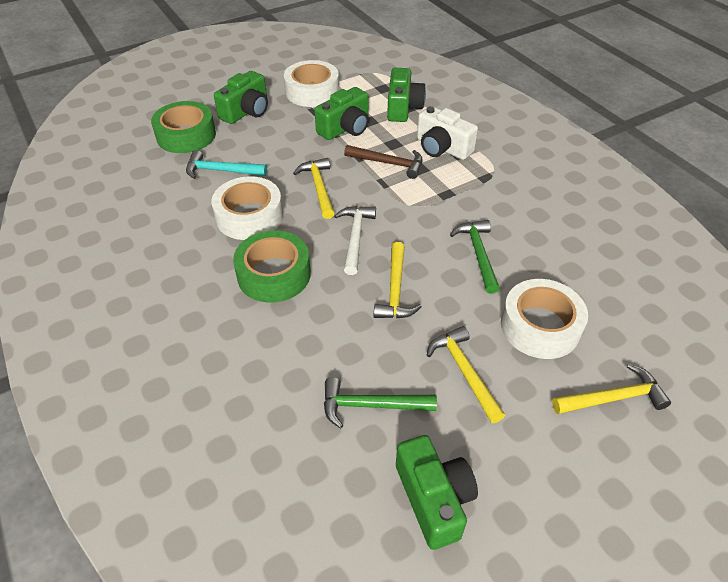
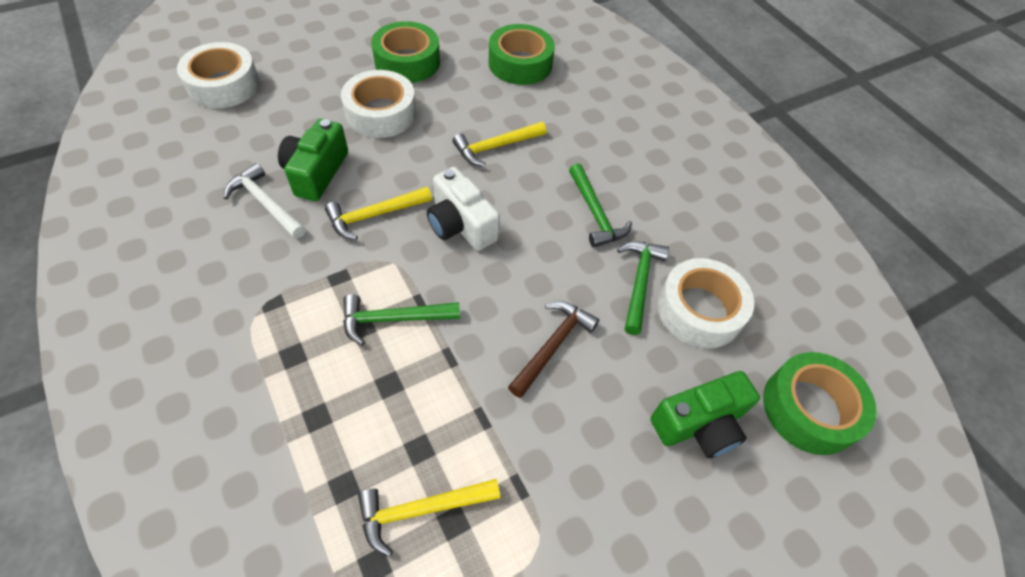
green camera: 4 -> 2
green hammer: 2 -> 3
green tape: 2 -> 3
turquoise hammer: 1 -> 0
yellow hammer: 4 -> 3

